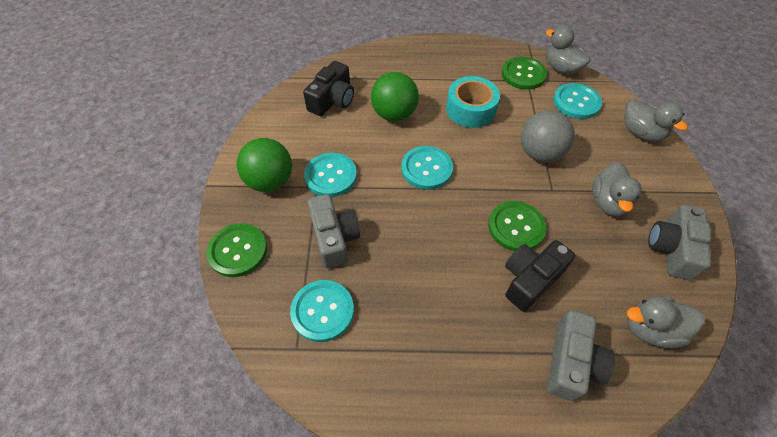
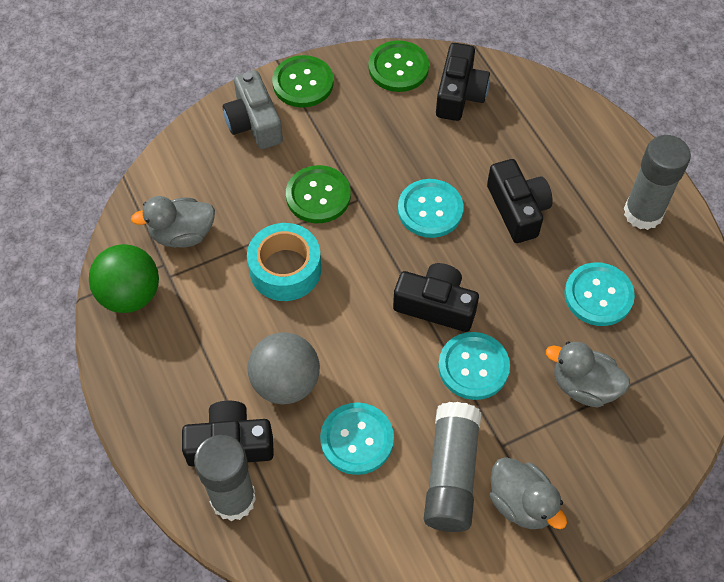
black camera: 2 -> 4
green ball: 2 -> 1
grey camera: 3 -> 1
grey duck: 4 -> 3
grey glue stick: 0 -> 3

